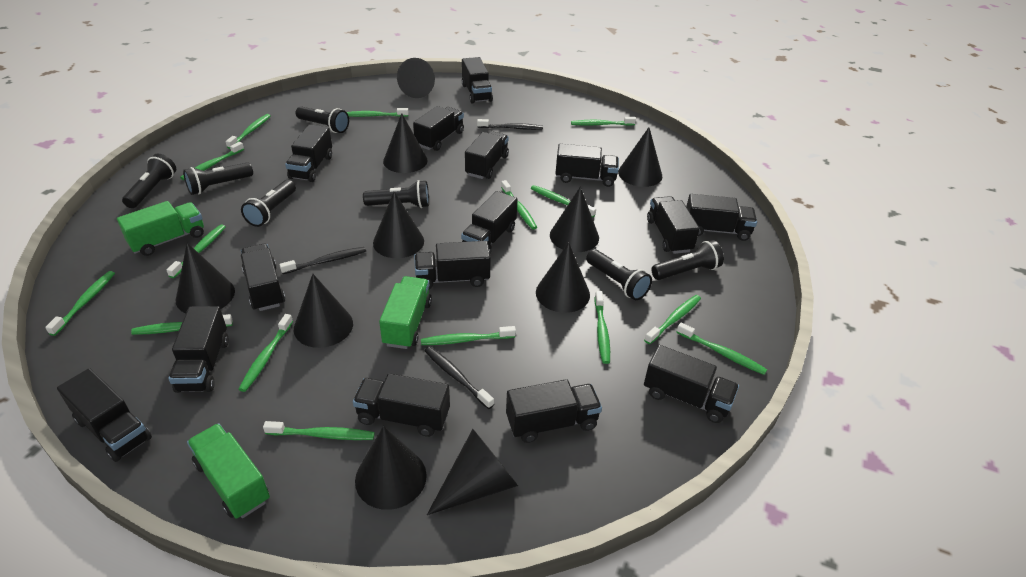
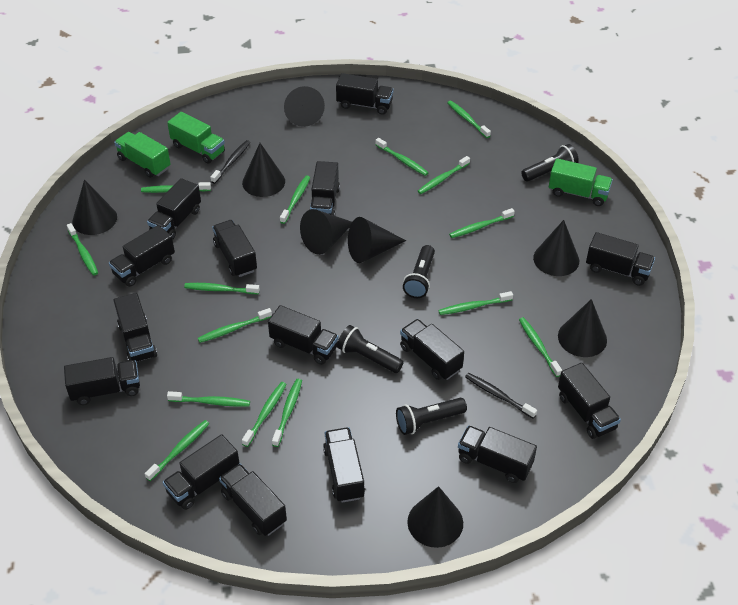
black cone: 10 -> 8
black flashlight: 7 -> 4
black toothbrush: 3 -> 2

